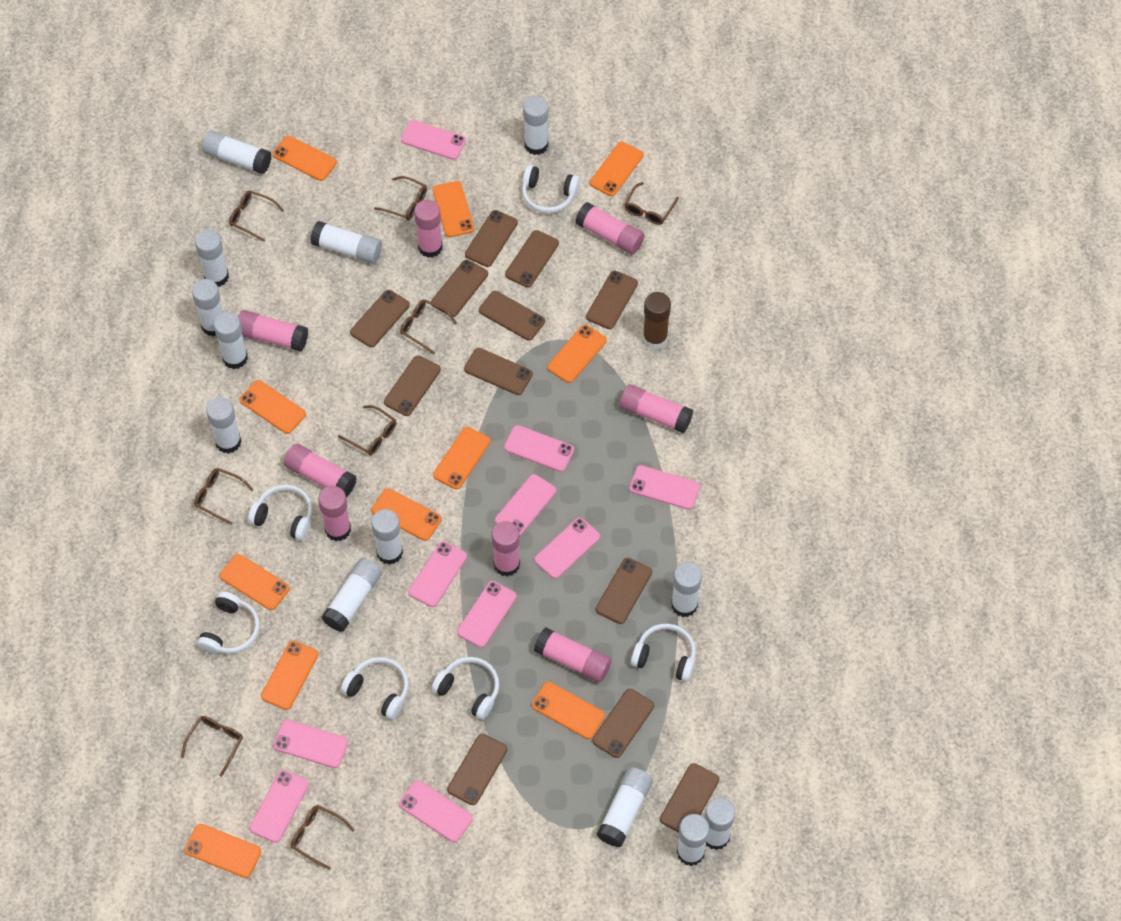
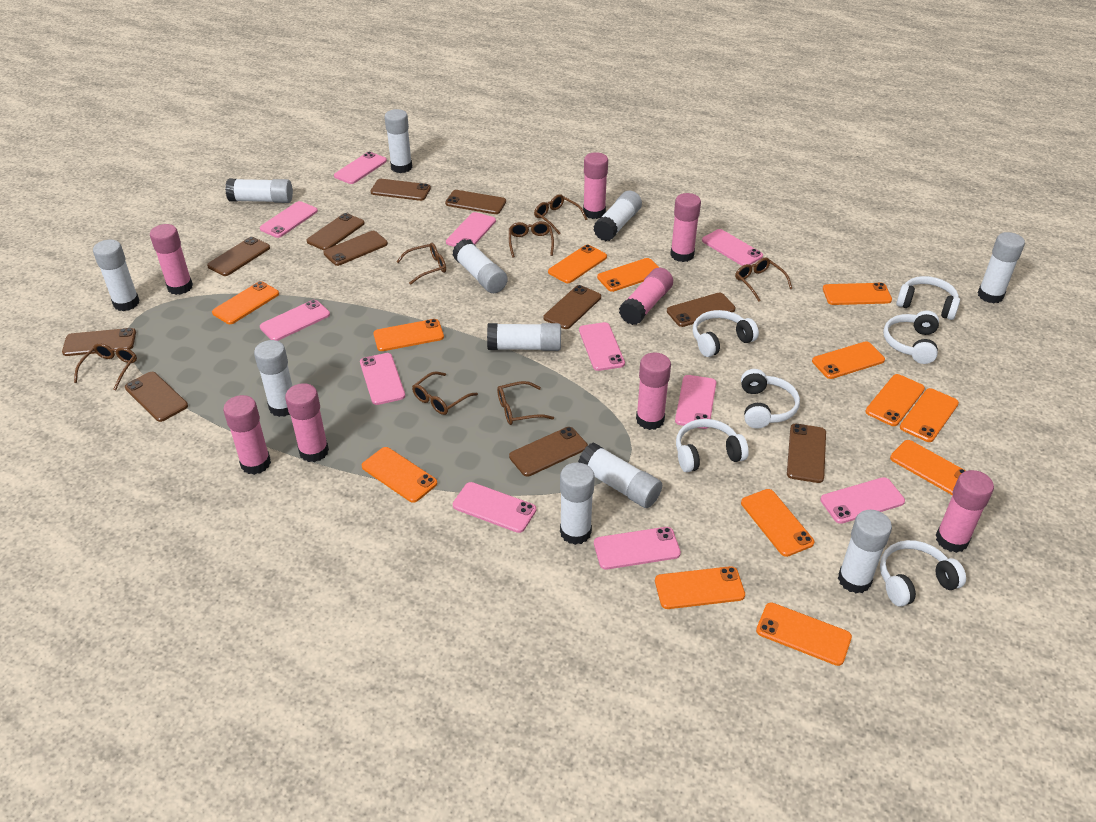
brown glasses: 8 -> 7
brown glue stick: 1 -> 0
brown phone: 12 -> 11
orange phone: 11 -> 13
pink phone: 10 -> 11
white glue stick: 13 -> 11

